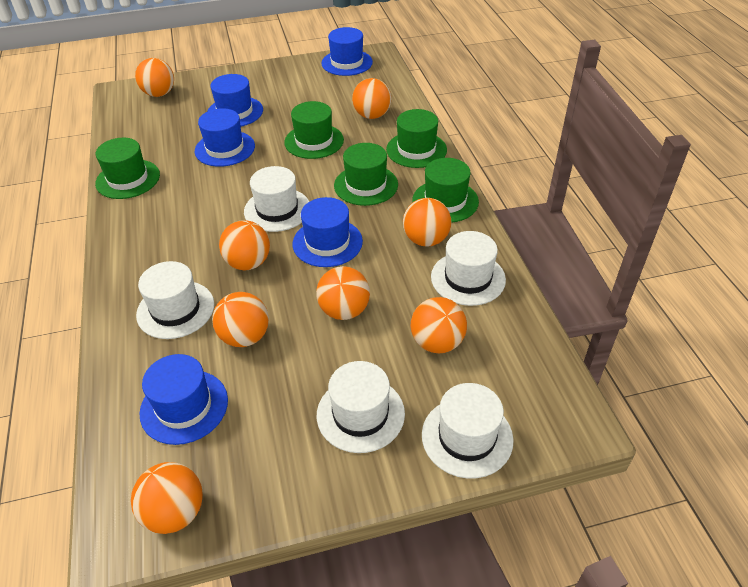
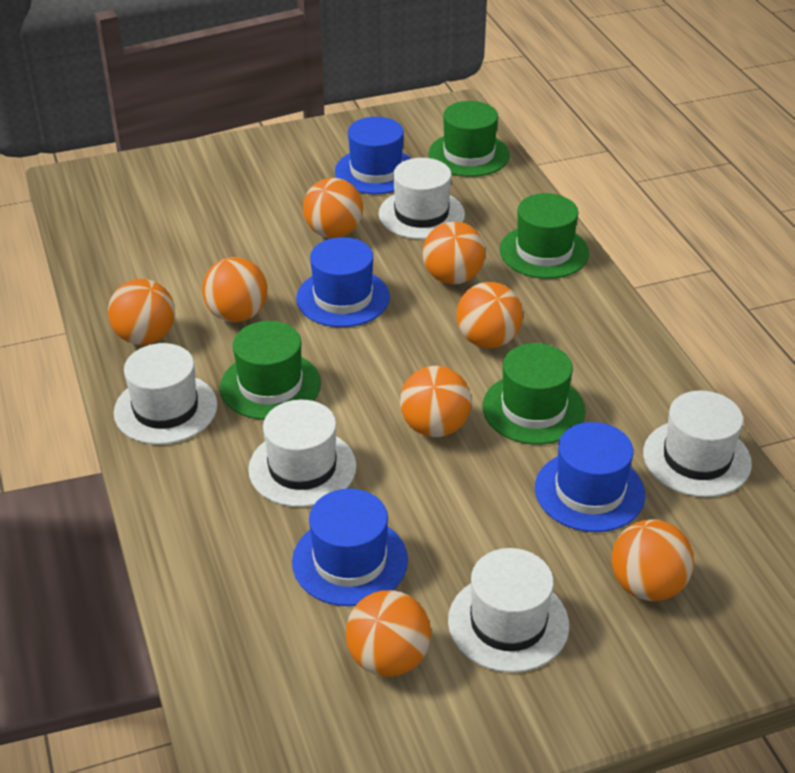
blue hat: 5 -> 4
green hat: 5 -> 4

